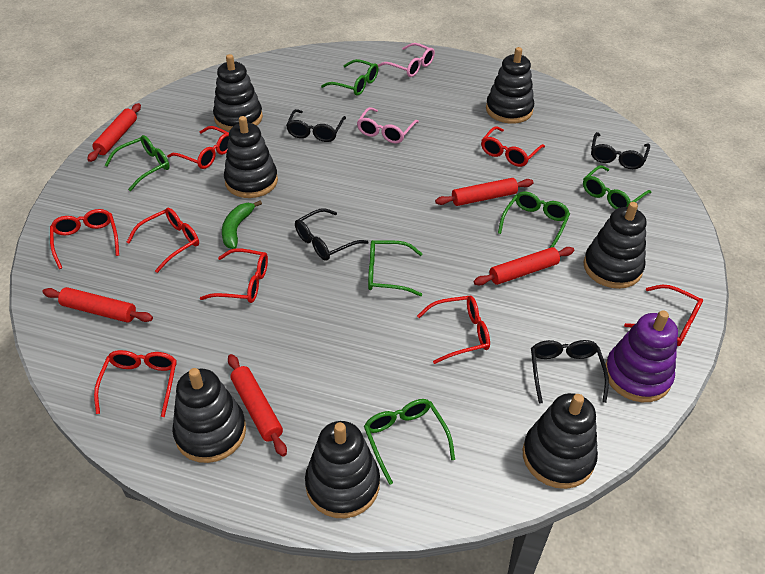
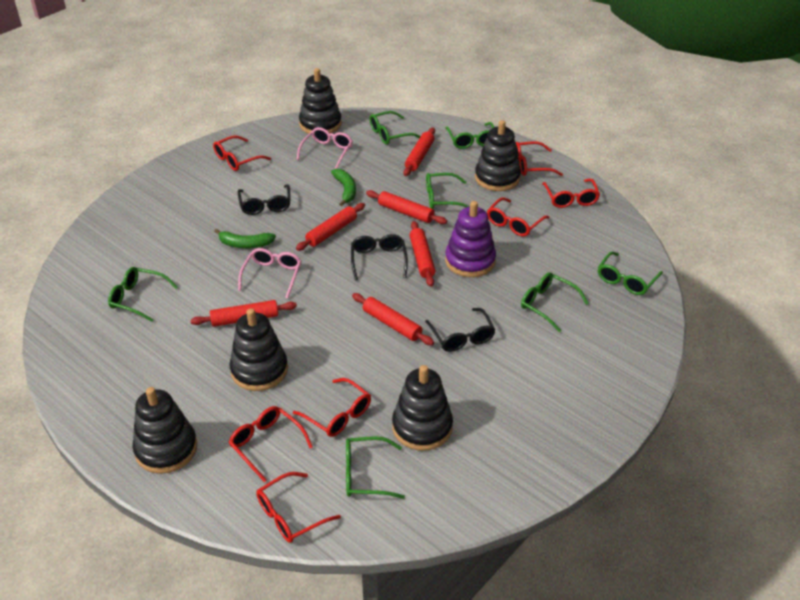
black glasses: 4 -> 3
black stacking toy: 7 -> 5
green banana: 1 -> 2
green glasses: 6 -> 7
red glasses: 8 -> 7
red rolling pin: 5 -> 6

